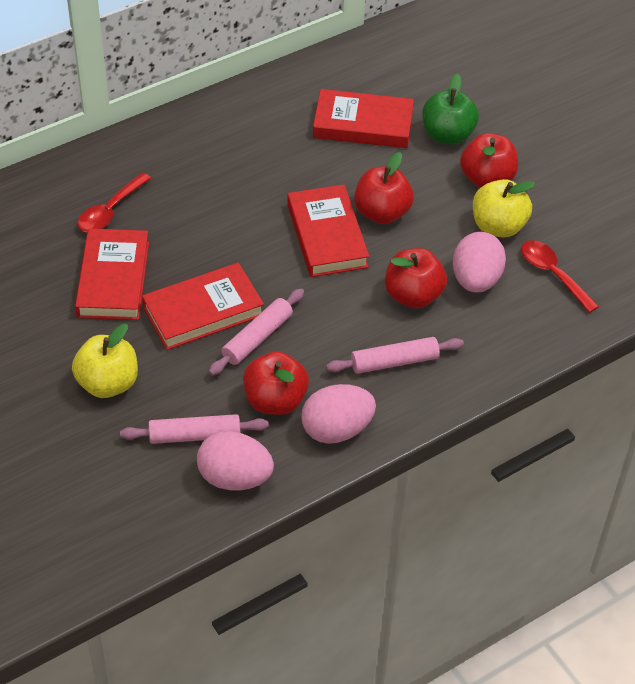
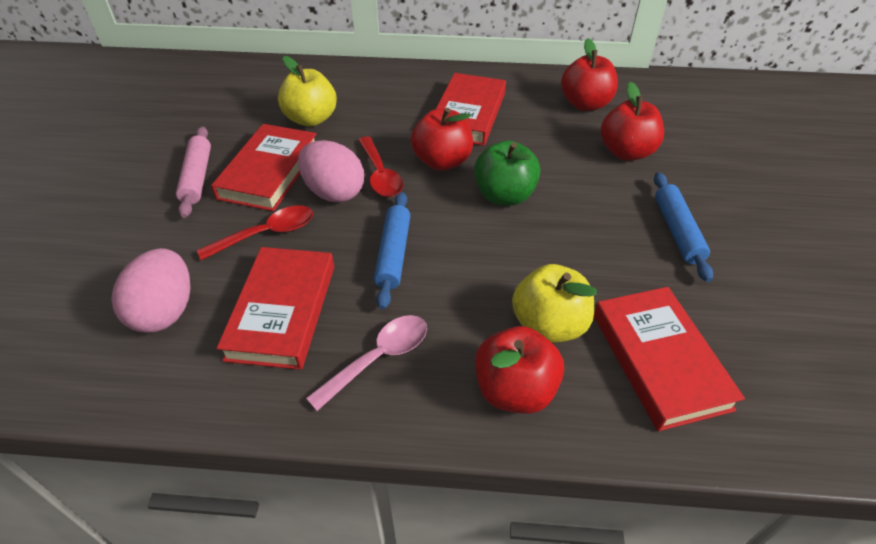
blue rolling pin: 0 -> 2
pink egg: 3 -> 2
pink rolling pin: 3 -> 1
pink spoon: 0 -> 1

